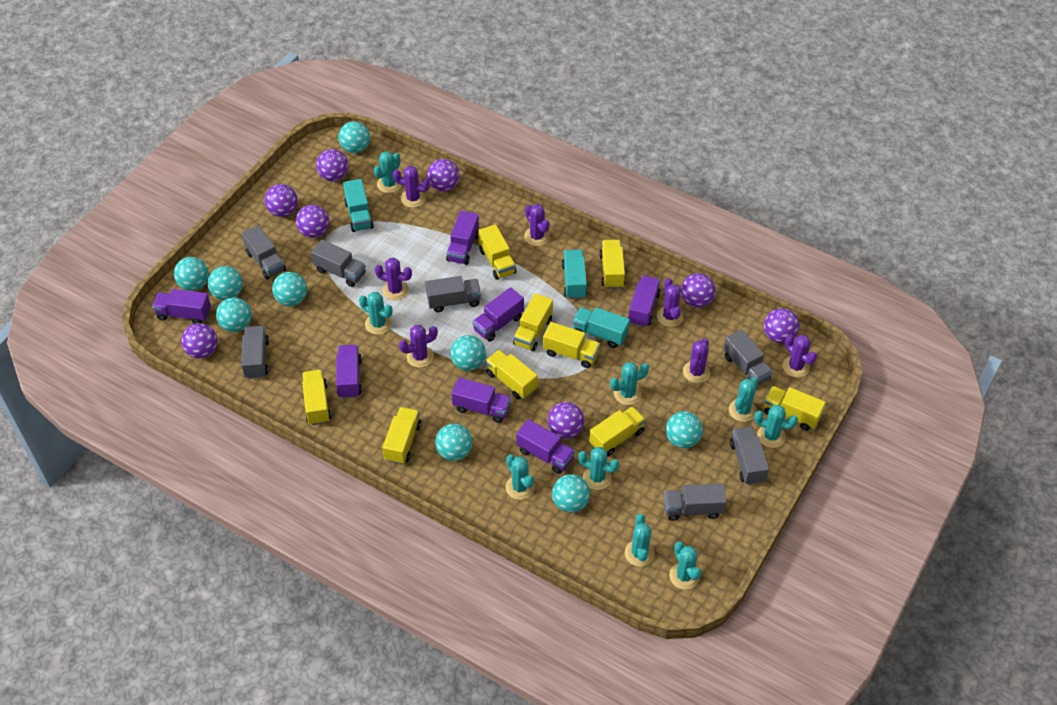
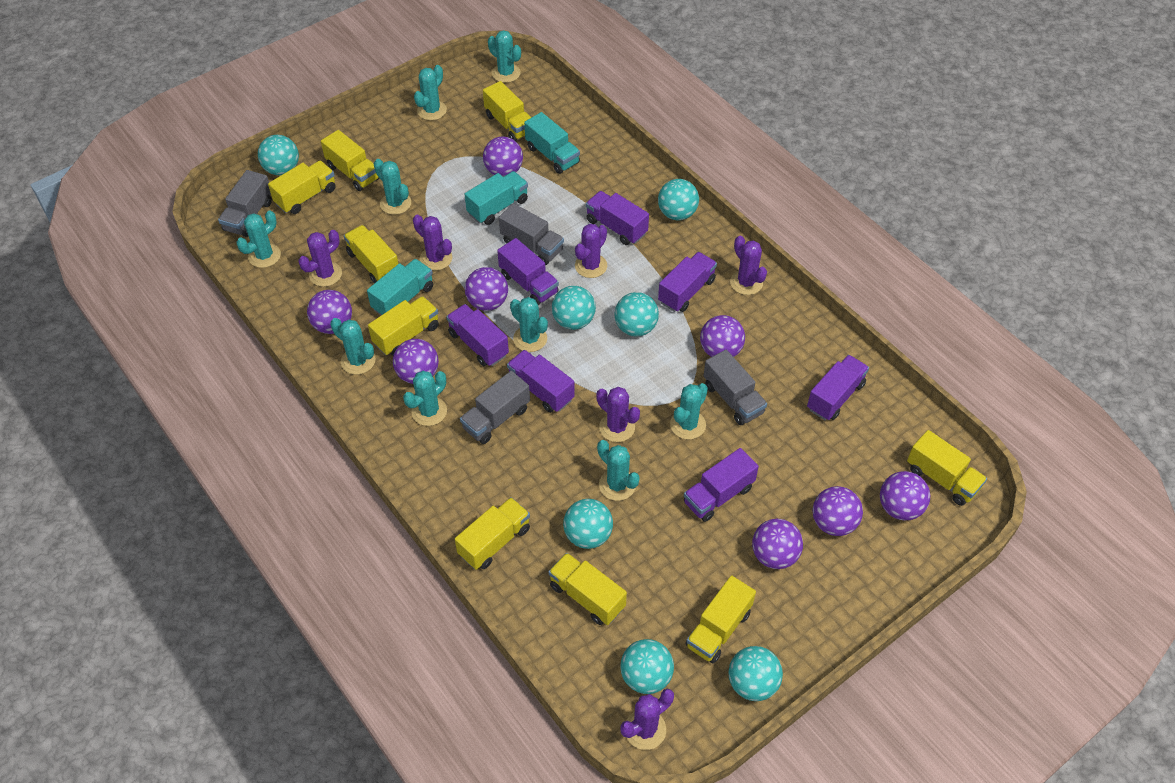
grey truck: 7 -> 4
purple cactus: 7 -> 6
turquoise ball: 9 -> 7

